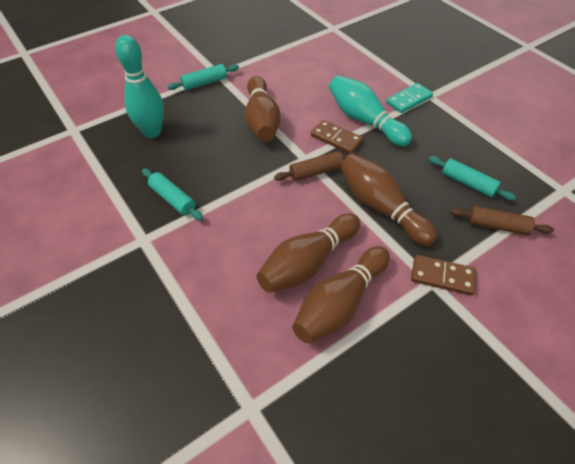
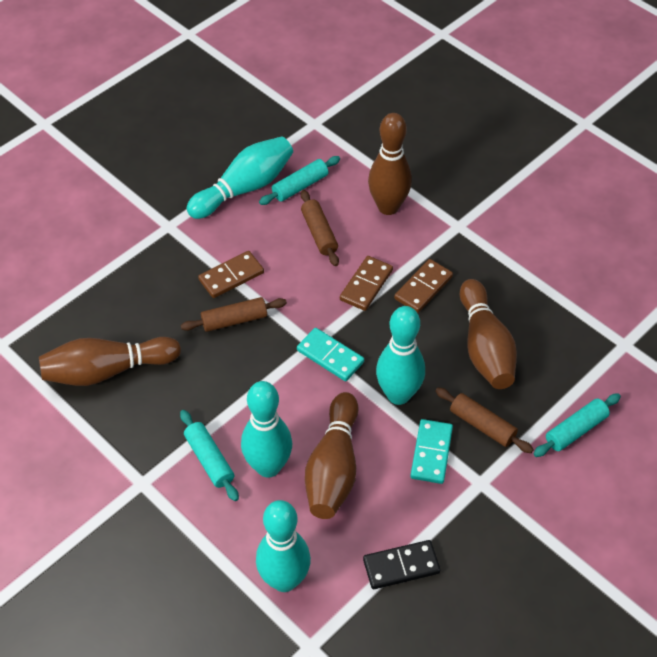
black domino: 0 -> 1
brown domino: 2 -> 3
brown rolling pin: 2 -> 3
turquoise bowling pin: 2 -> 4
turquoise domino: 1 -> 2

